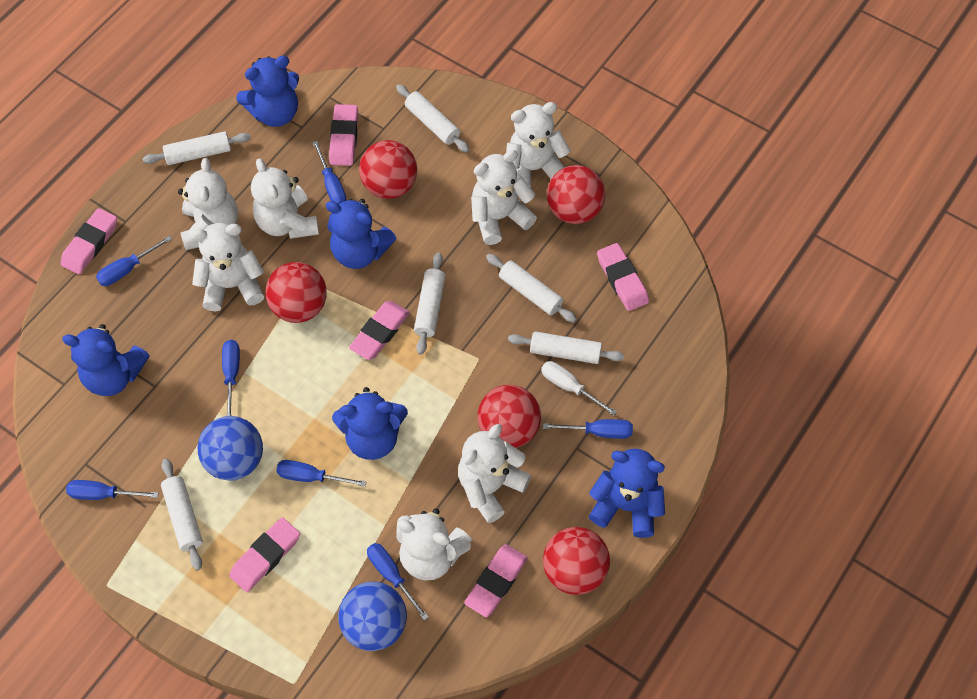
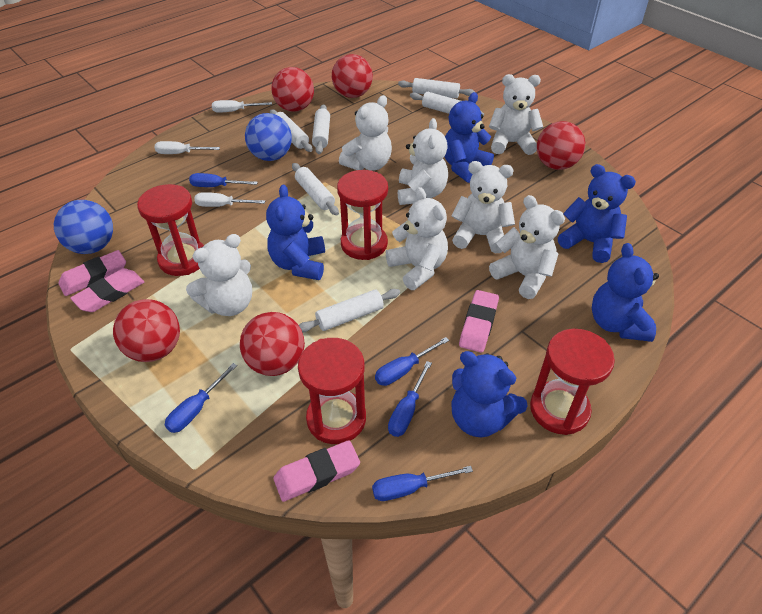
blue screwdriver: 7 -> 5
pink eraser: 6 -> 4
red hourglass: 0 -> 4
white screwdriver: 1 -> 3

